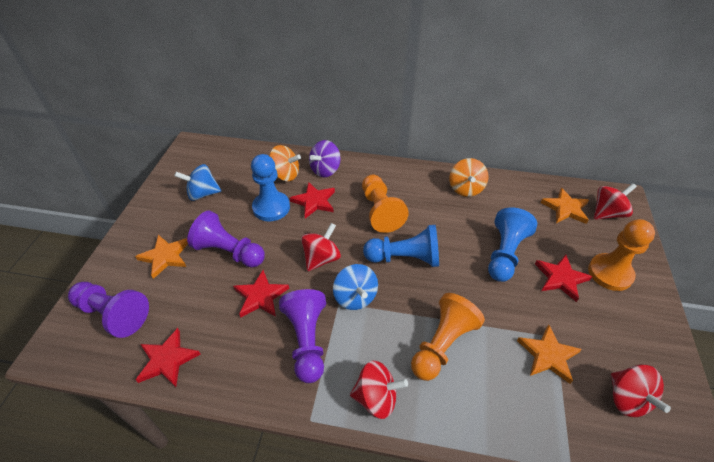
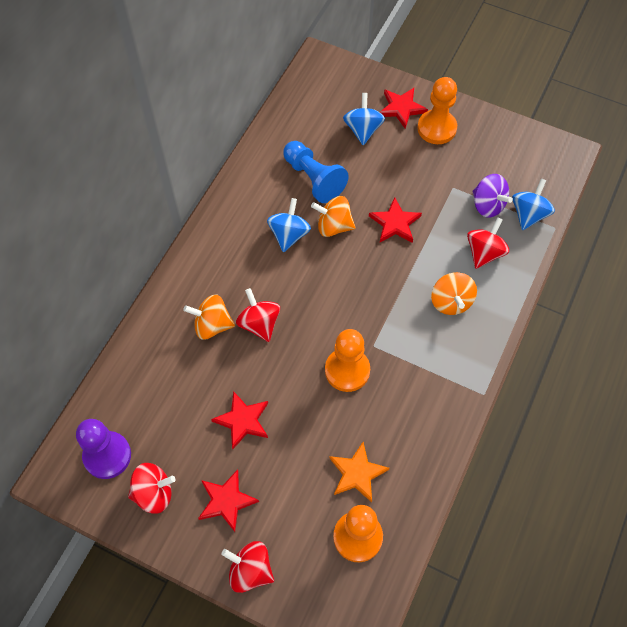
blue pawn: 3 -> 1
blue spinning top: 2 -> 3
orange spinning top: 2 -> 3
orange star: 3 -> 1
purple pawn: 3 -> 1

